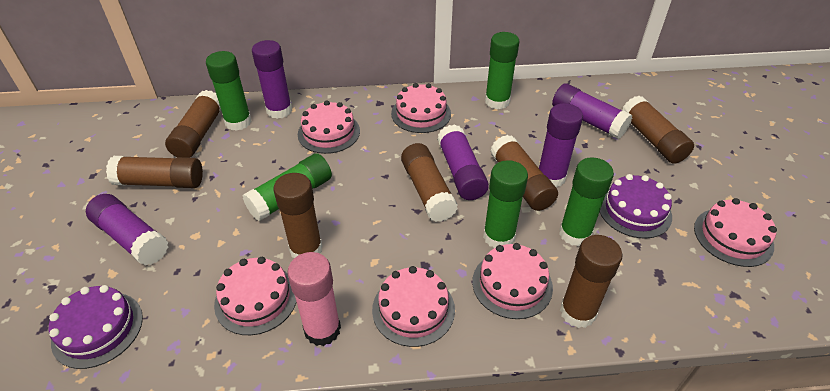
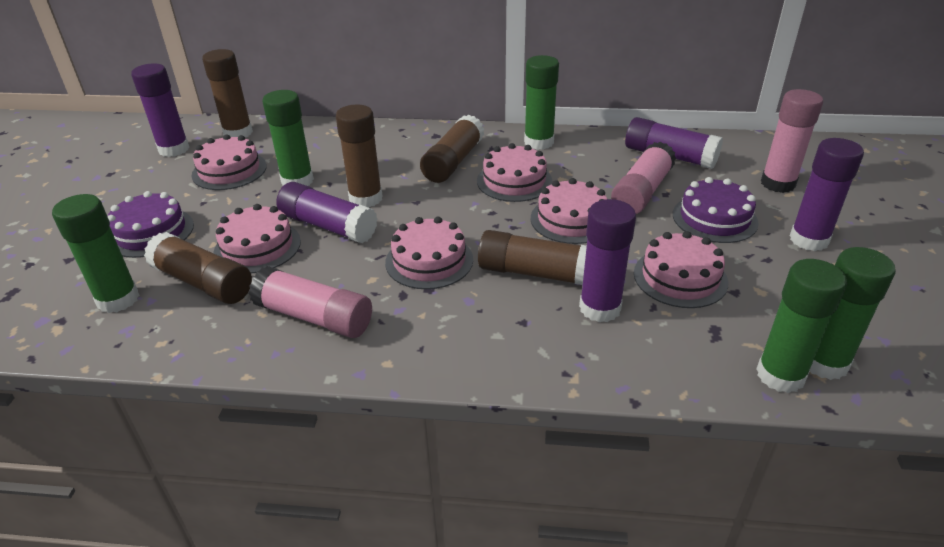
brown glue stick: 7 -> 5
pink glue stick: 1 -> 3

